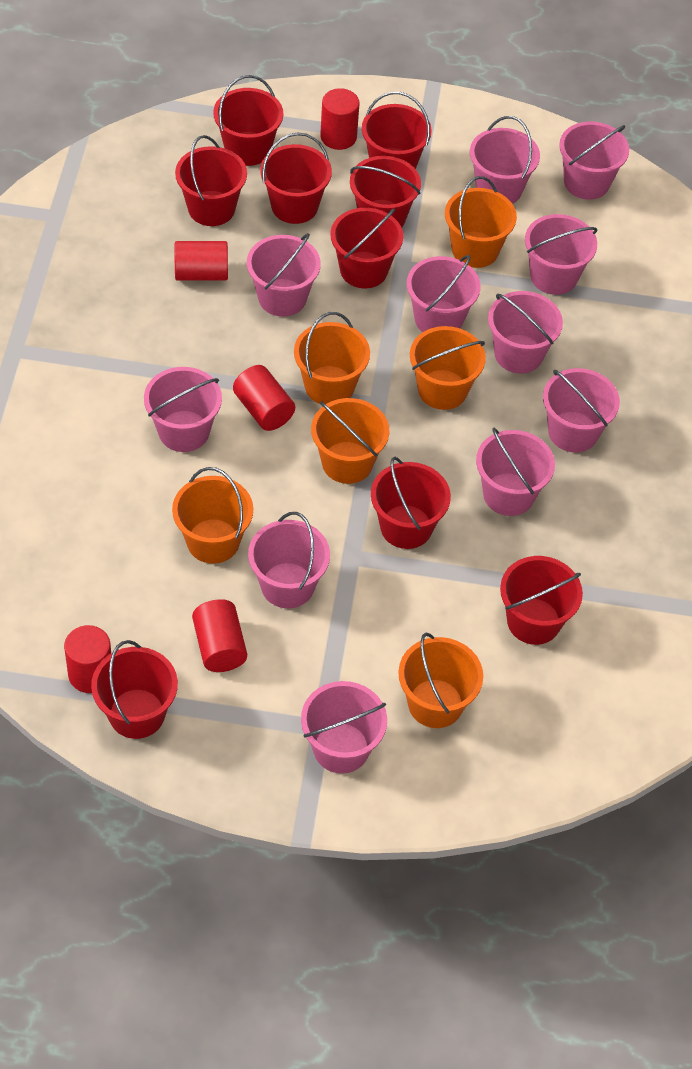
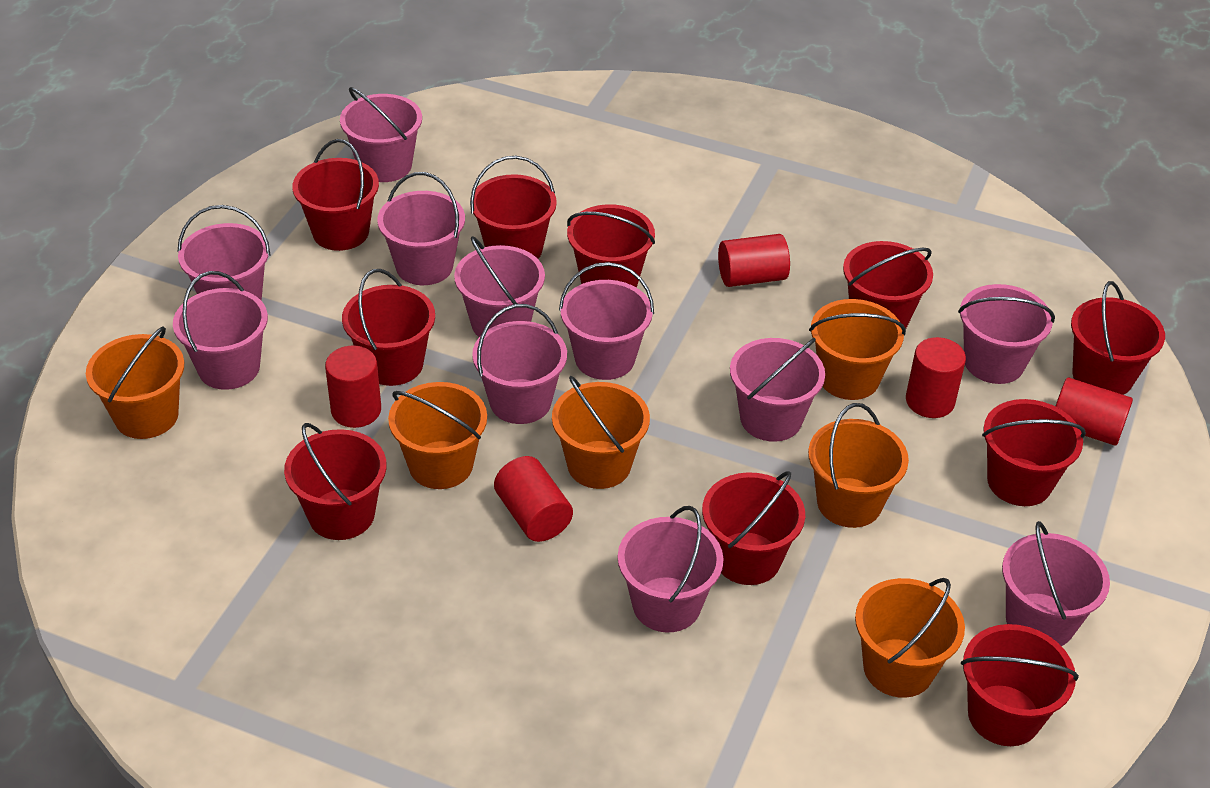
red bucket: 9 -> 10

